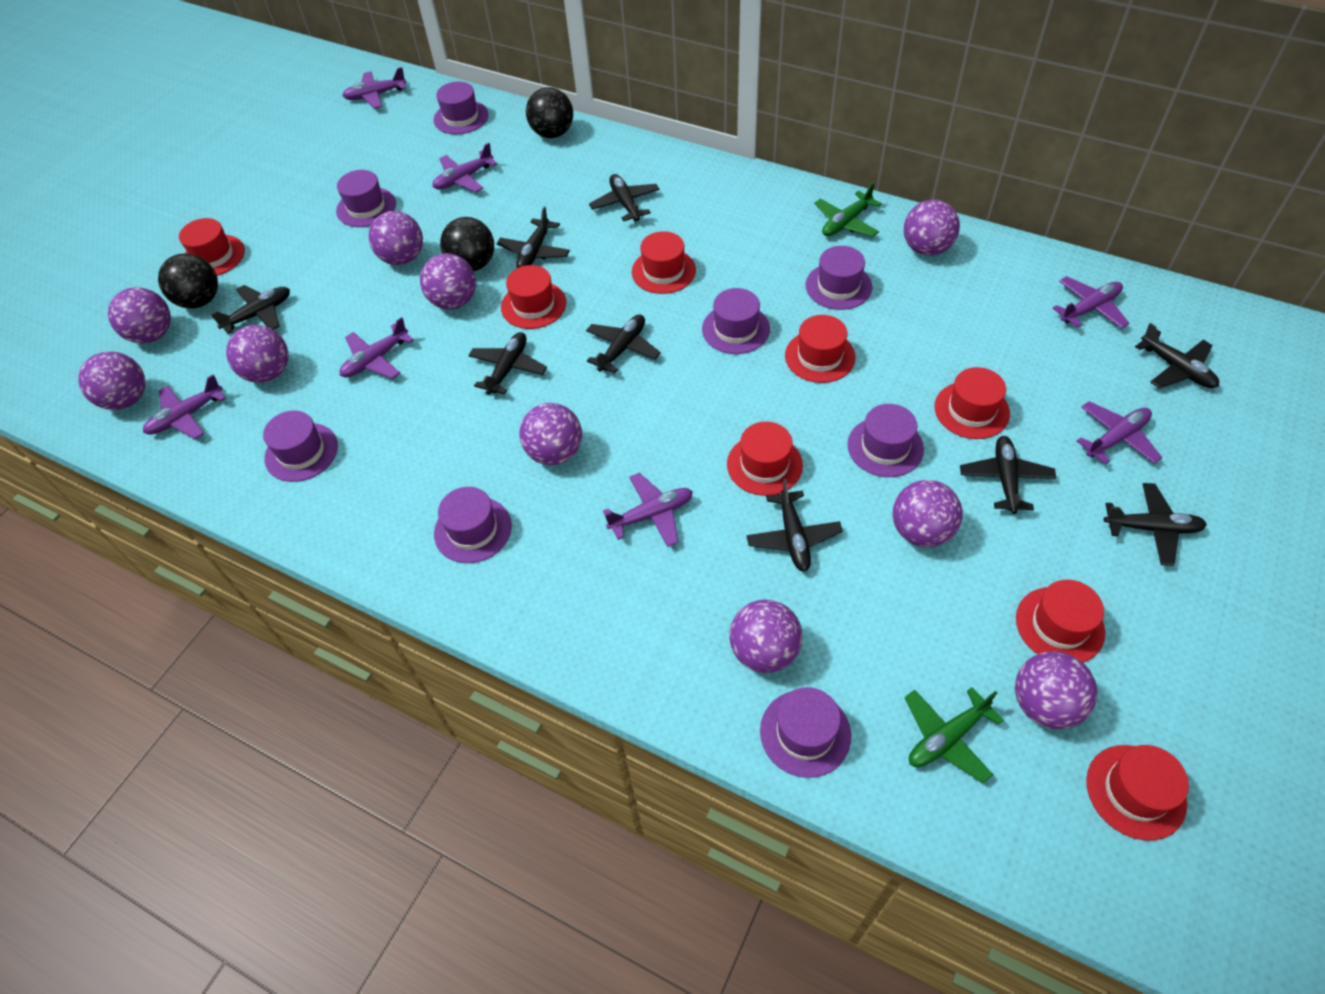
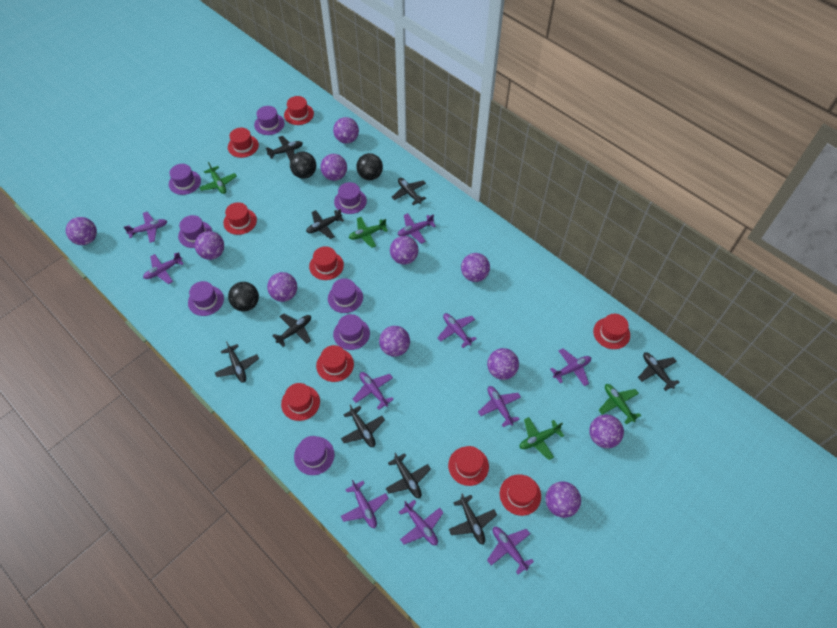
green plane: 2 -> 4
purple ball: 10 -> 11
purple plane: 7 -> 10
red hat: 8 -> 9

